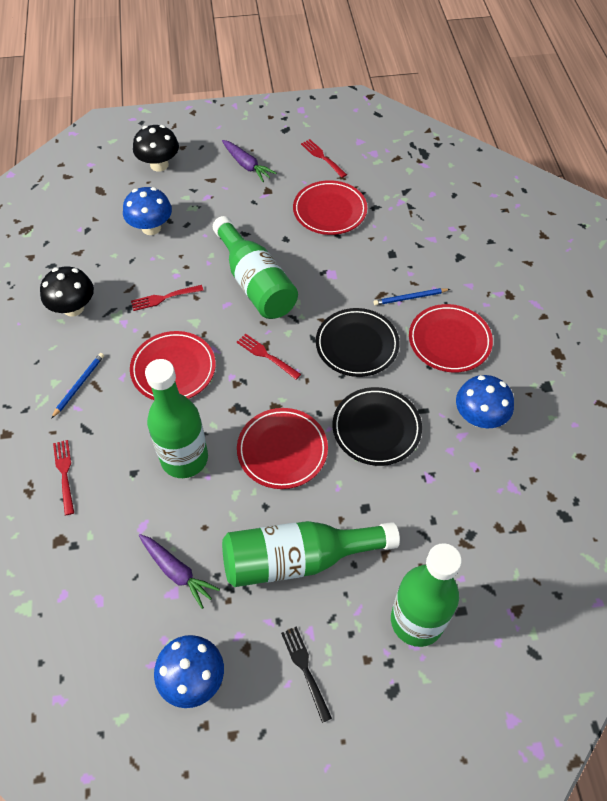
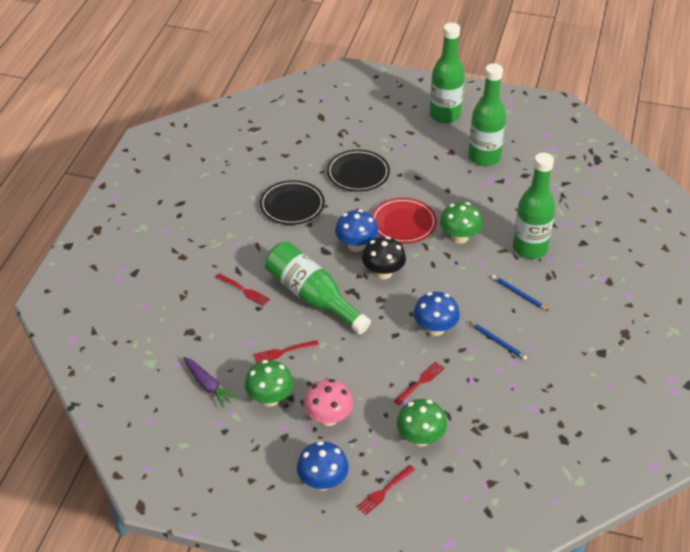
black fork: 1 -> 0
black mushroom: 2 -> 1
green mushroom: 0 -> 3
pink mushroom: 0 -> 1
purple carrot: 2 -> 1
red plate: 4 -> 1

